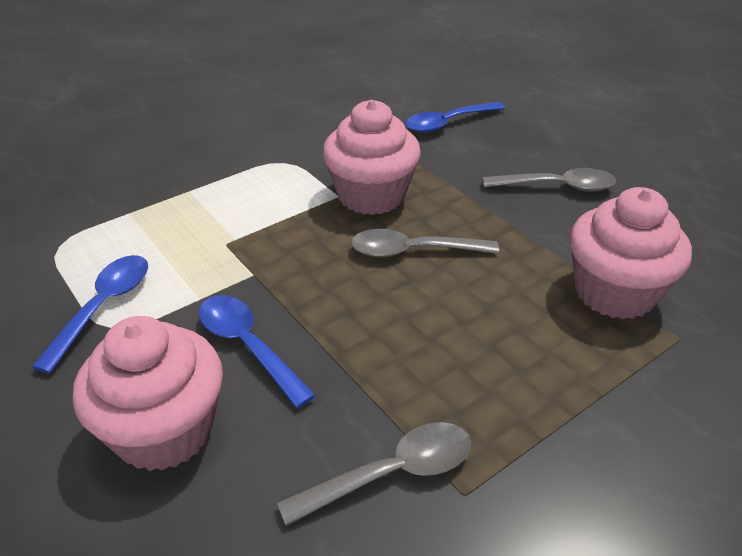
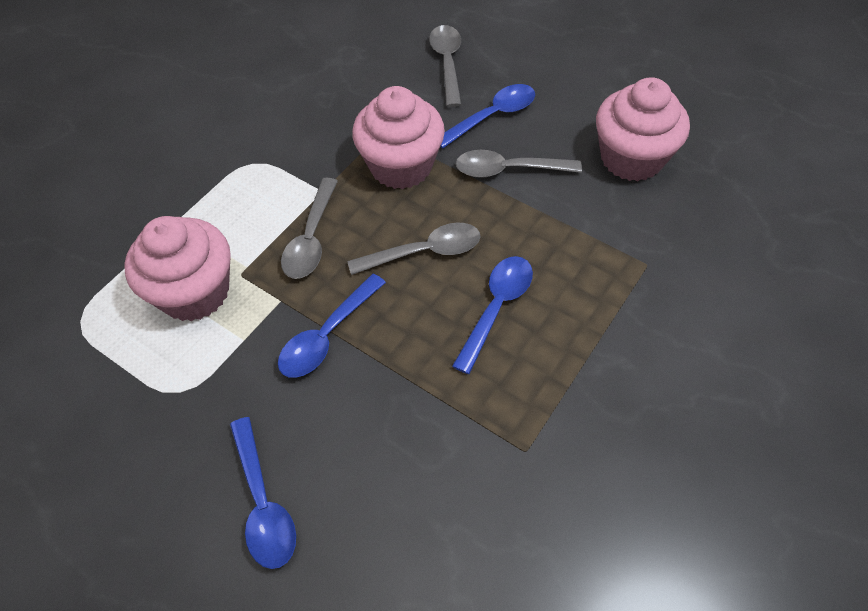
blue spoon: 3 -> 4
grey spoon: 3 -> 4

